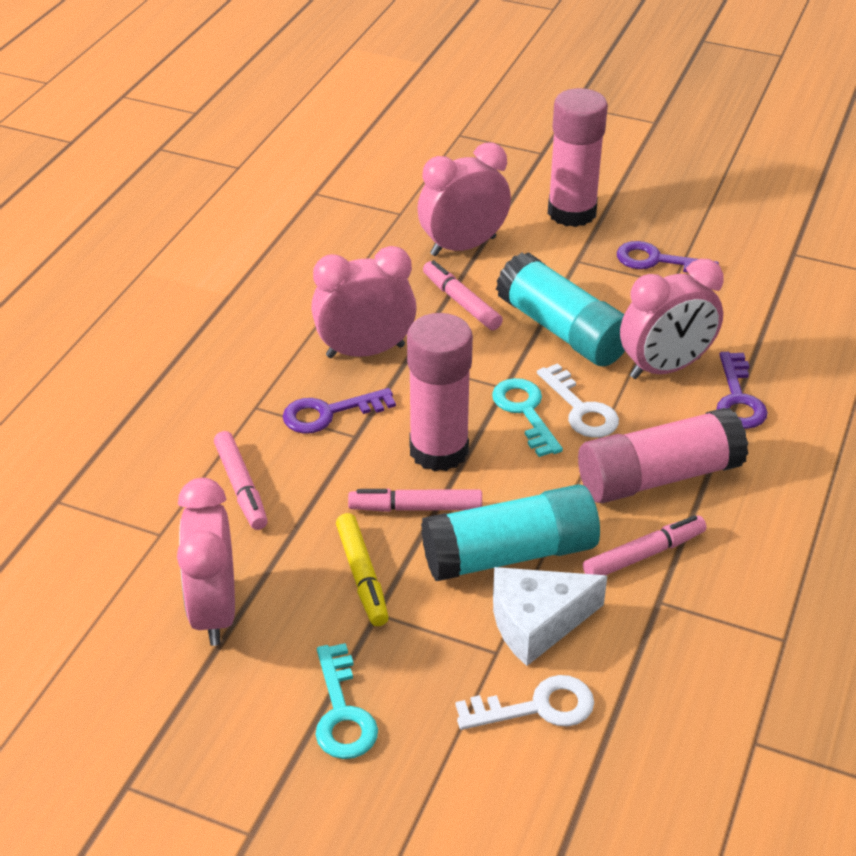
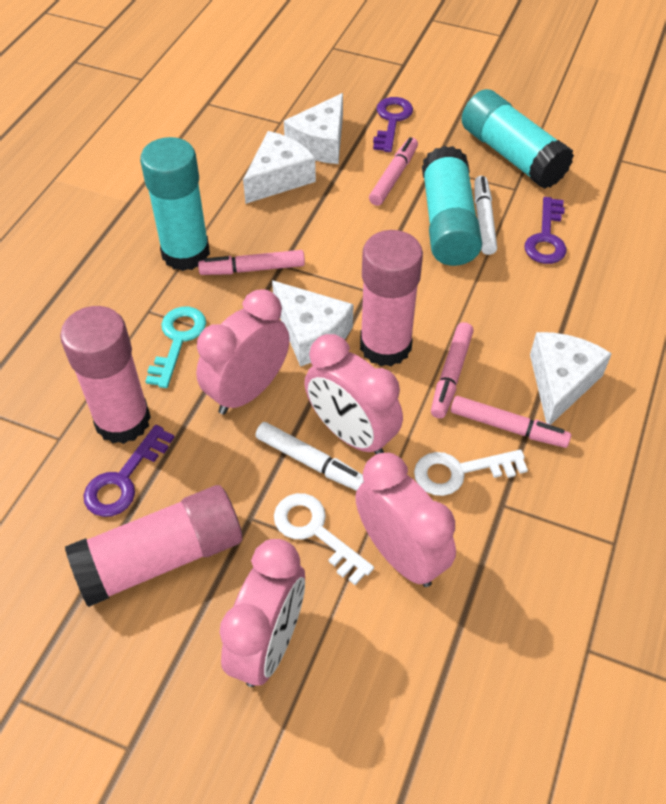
turquoise glue stick: 2 -> 3
turquoise key: 2 -> 1
white cheese: 1 -> 4
white marker: 0 -> 2
yellow marker: 1 -> 0

